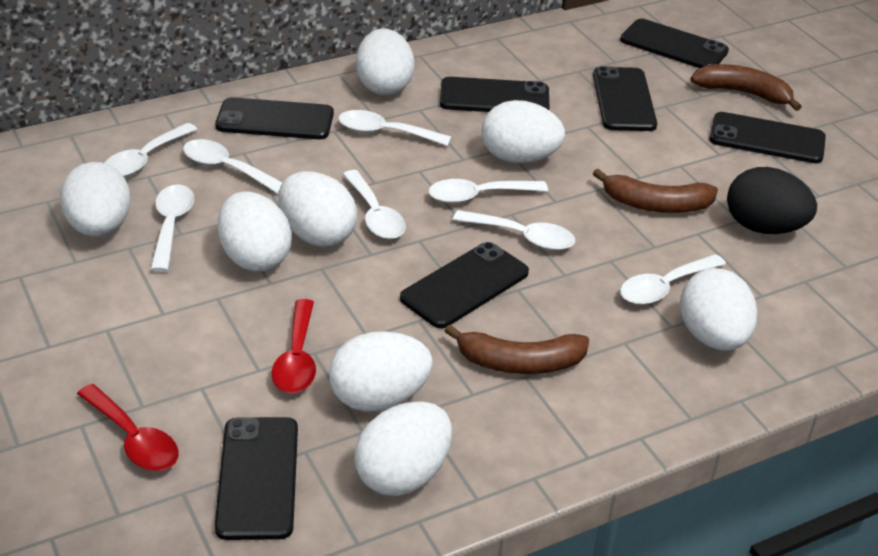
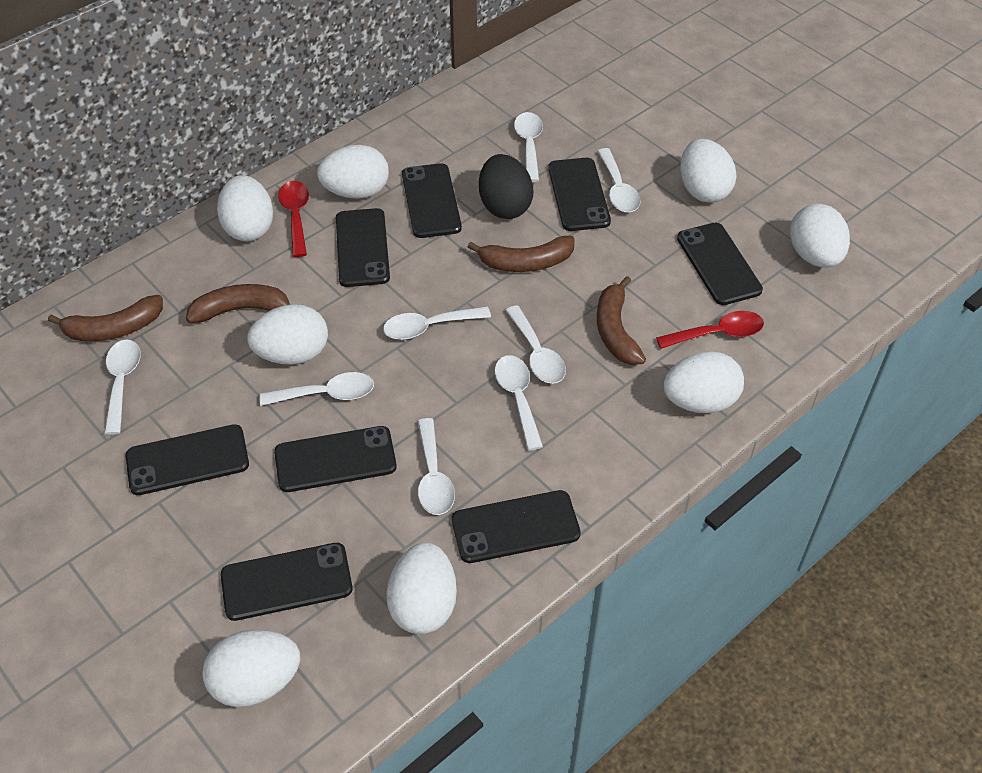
black phone: 7 -> 8
brown banana: 3 -> 4

